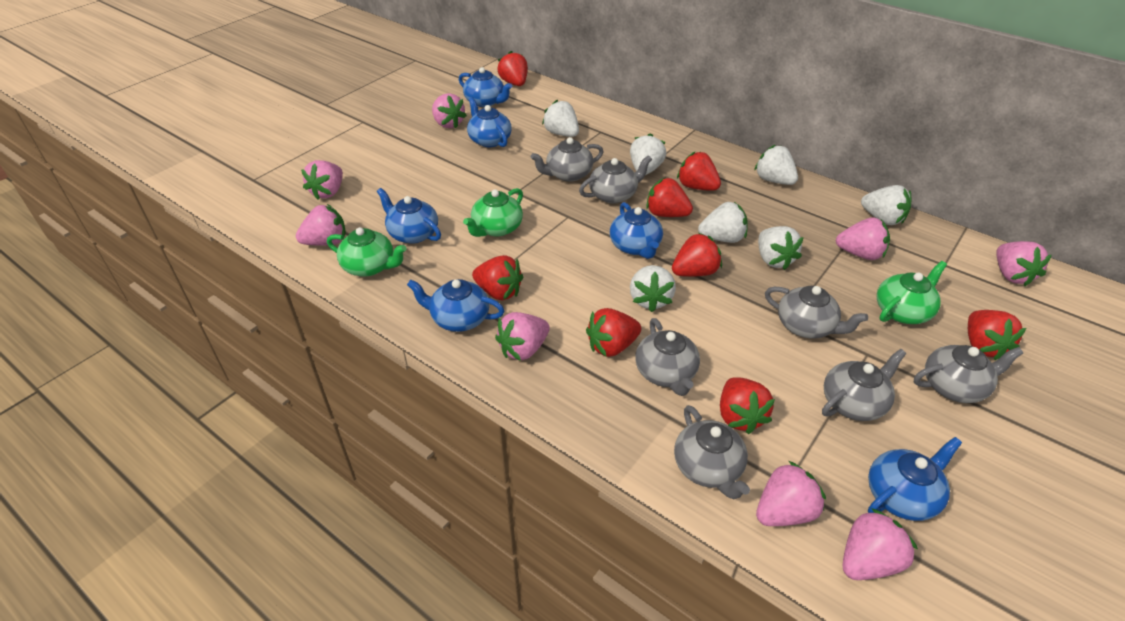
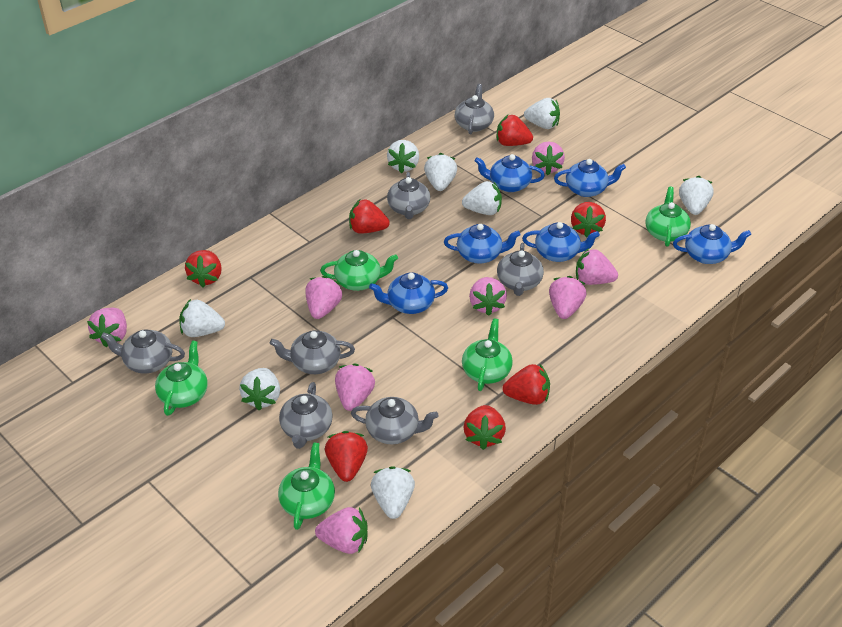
green teapot: 3 -> 5
red strawberry: 8 -> 7
white strawberry: 7 -> 8

